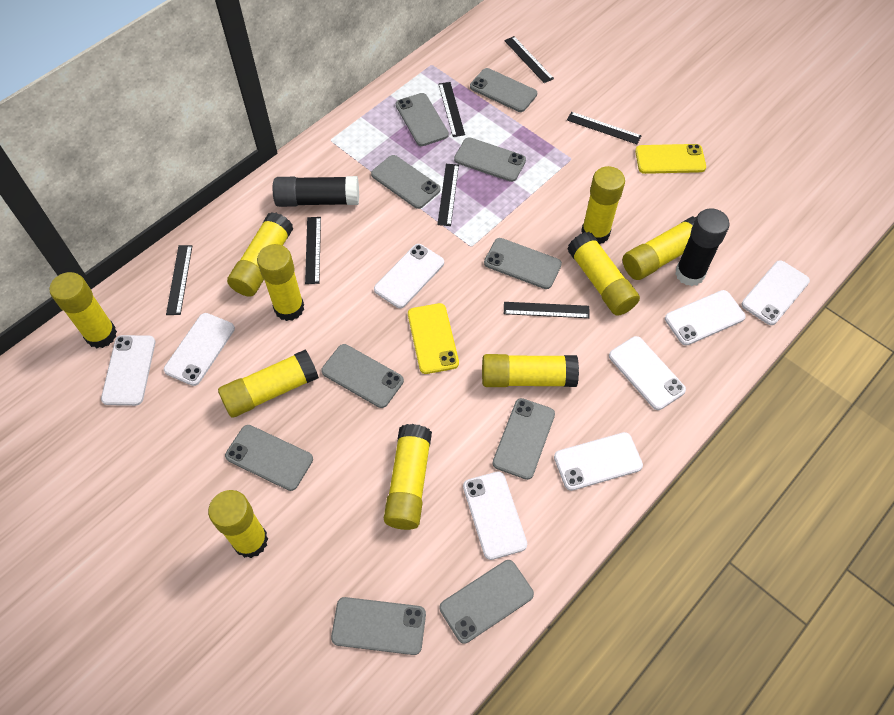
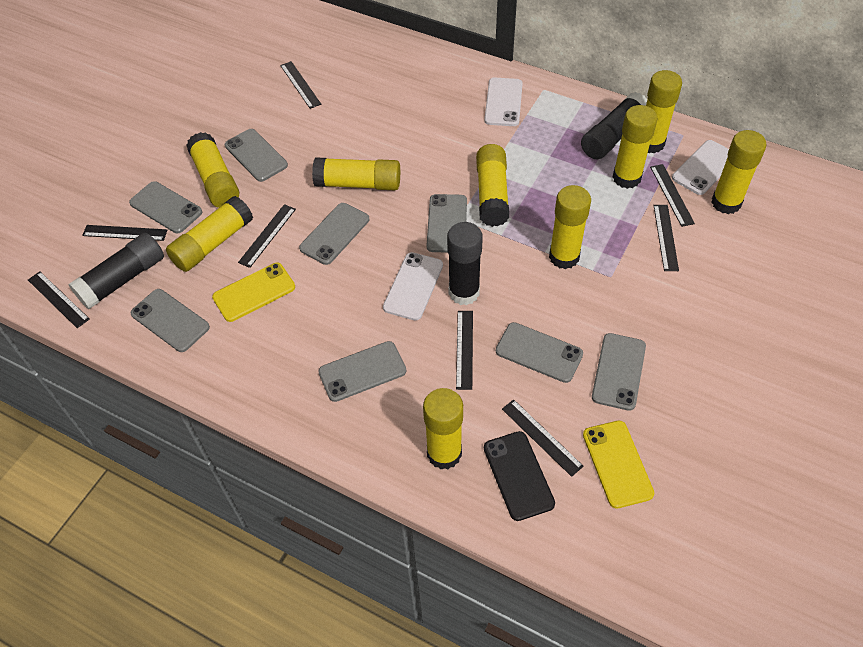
black glue stick: 2 -> 3
black phone: 0 -> 1
black ruler: 7 -> 8
grey phone: 10 -> 8
white phone: 8 -> 3
yellow glue stick: 10 -> 9

